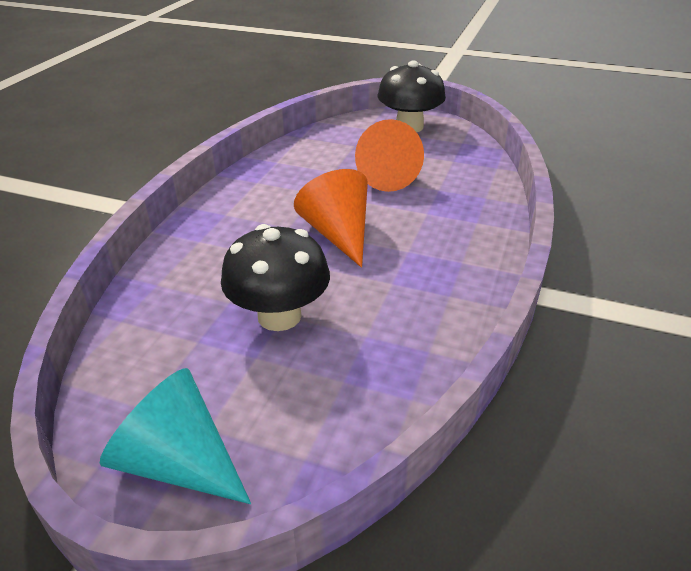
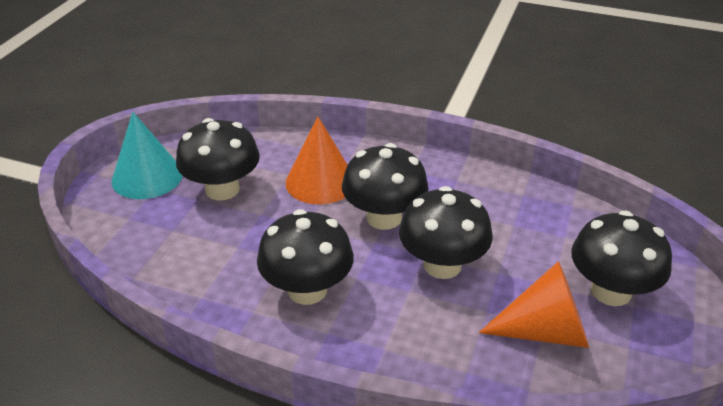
black mushroom: 2 -> 5

